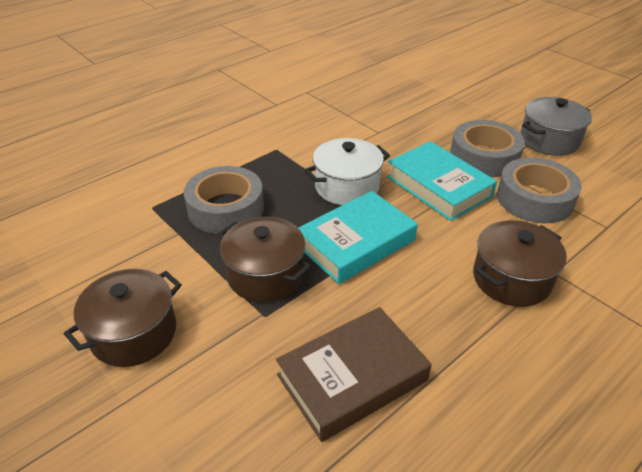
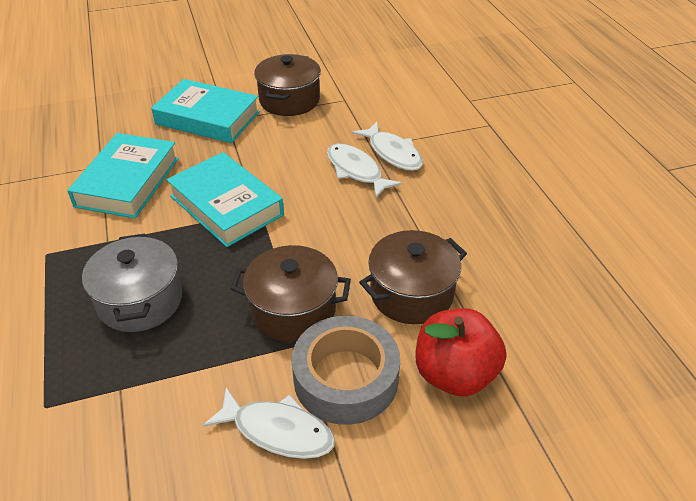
brown book: 1 -> 0
grey tape: 3 -> 1
red apple: 0 -> 1
turquoise book: 2 -> 3
white fish: 0 -> 3
white pot: 1 -> 0

